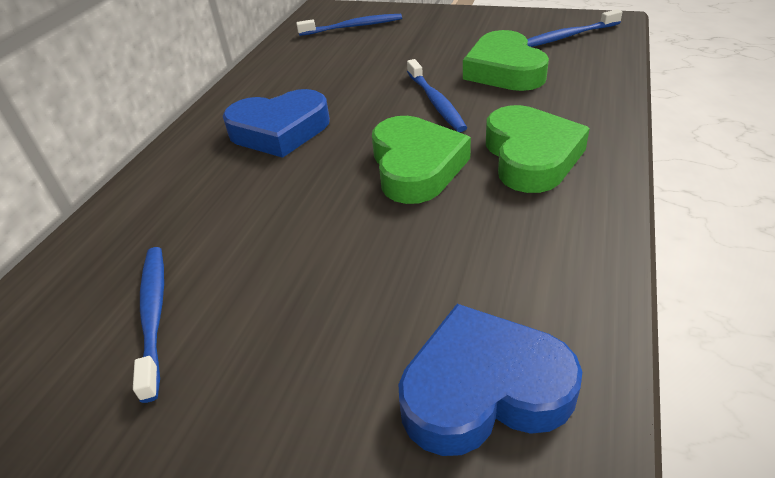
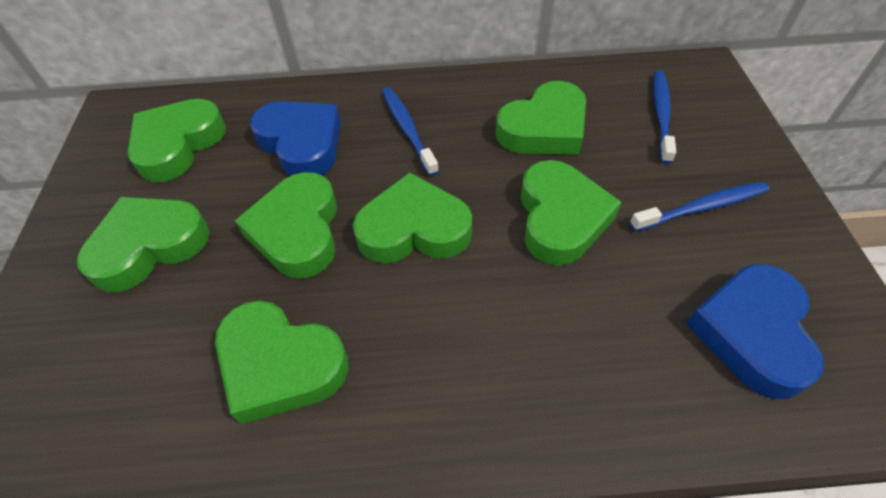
blue toothbrush: 4 -> 3
green heart: 3 -> 7

